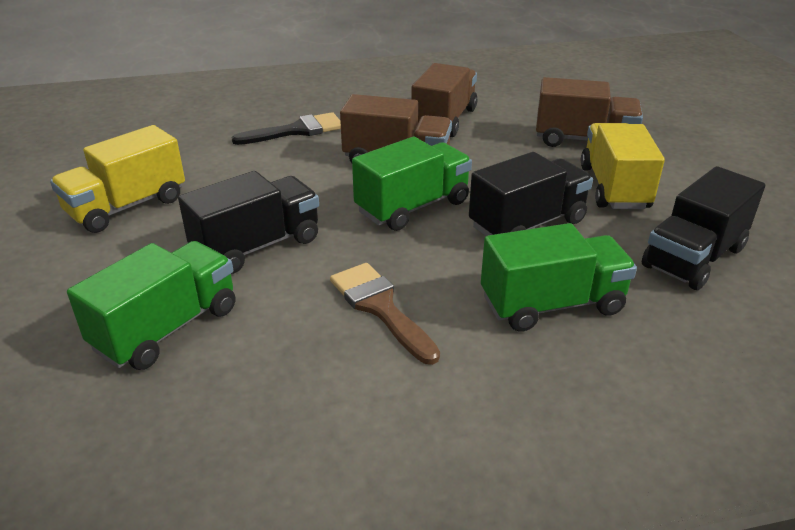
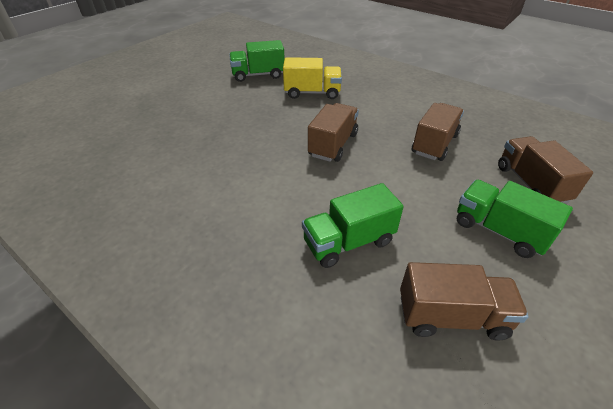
black brush: 1 -> 0
black truck: 3 -> 0
brown brush: 1 -> 0
brown truck: 3 -> 4
yellow truck: 2 -> 1

